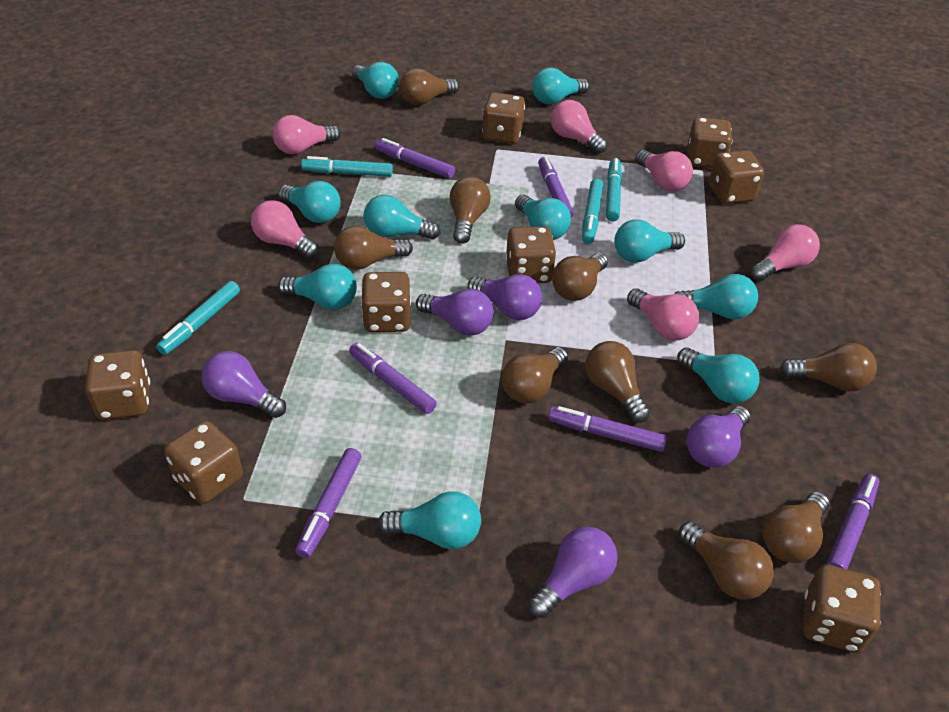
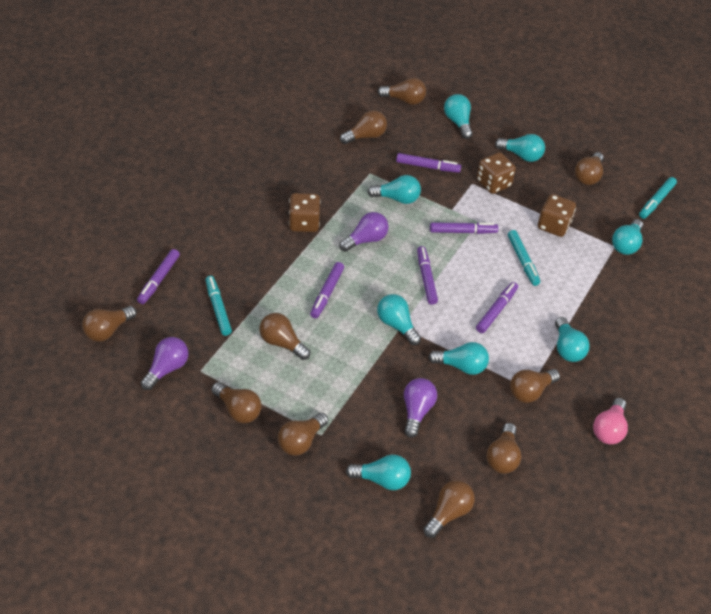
brown dice: 8 -> 3
brown light bulb: 9 -> 10
pink light bulb: 6 -> 1
purple light bulb: 5 -> 3
turquoise light bulb: 10 -> 8
turquoise marker: 4 -> 3

